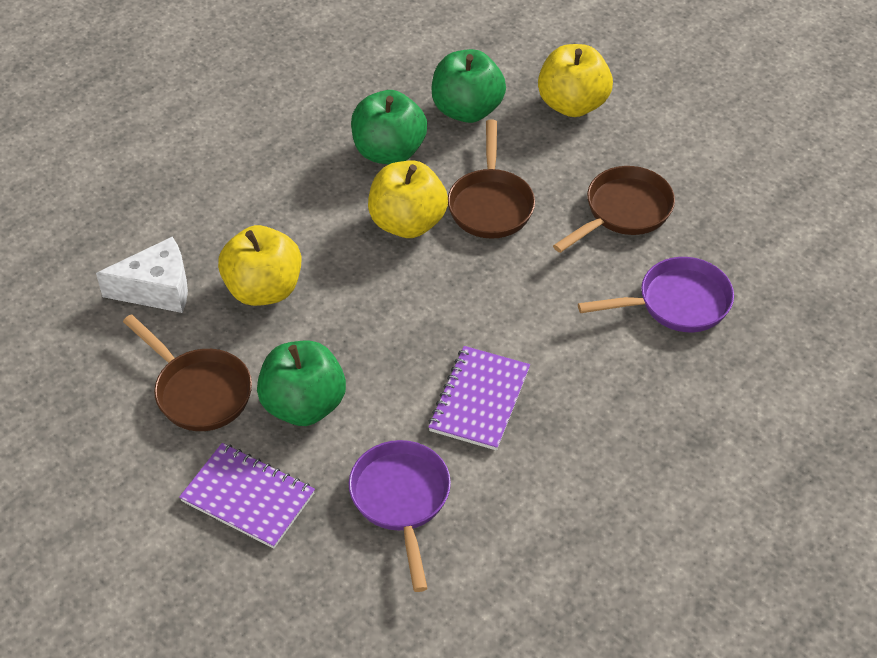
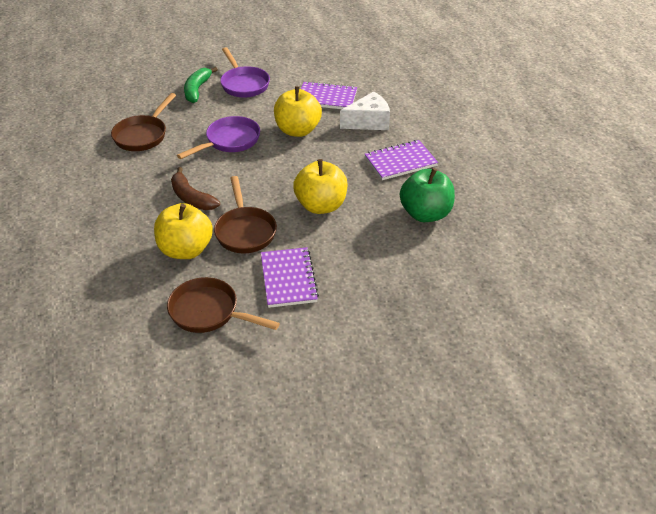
brown banana: 0 -> 1
green apple: 3 -> 1
green banana: 0 -> 1
purple notebook: 2 -> 3

